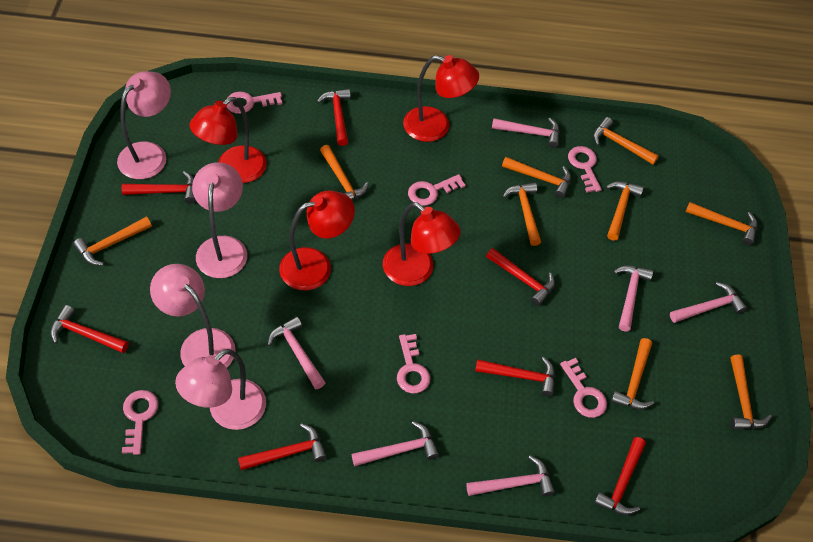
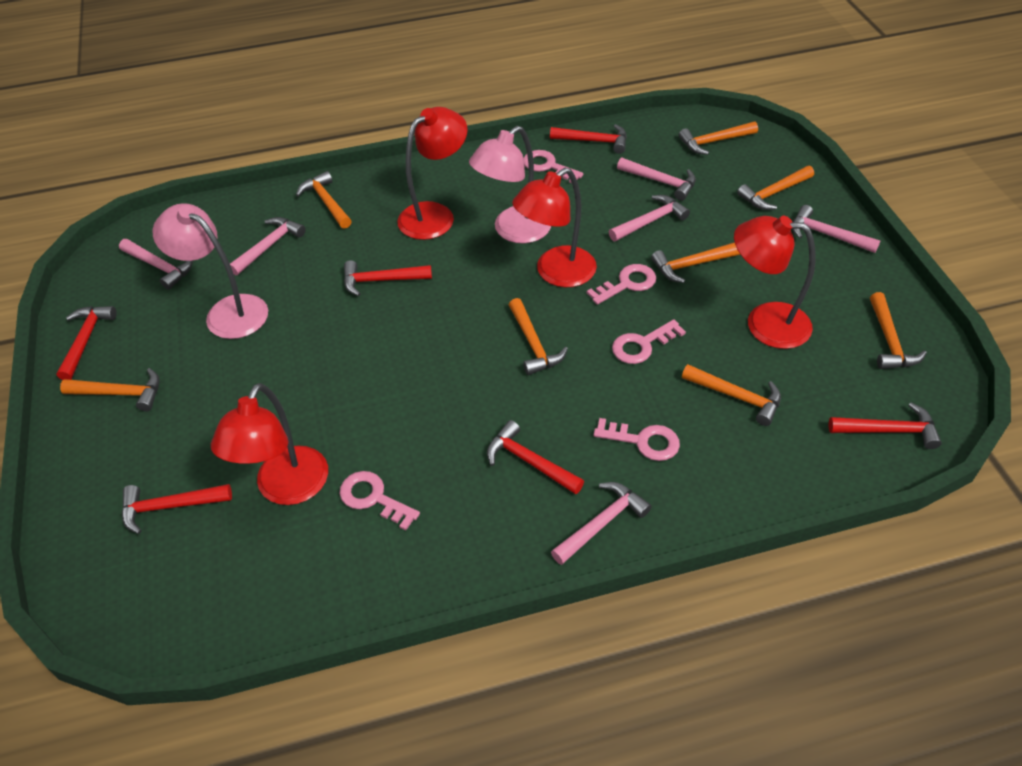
orange hammer: 9 -> 8
pink key: 6 -> 5
pink lamp: 4 -> 2
red hammer: 7 -> 6

